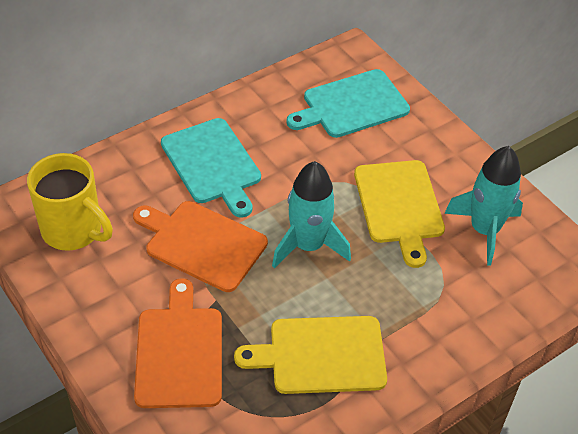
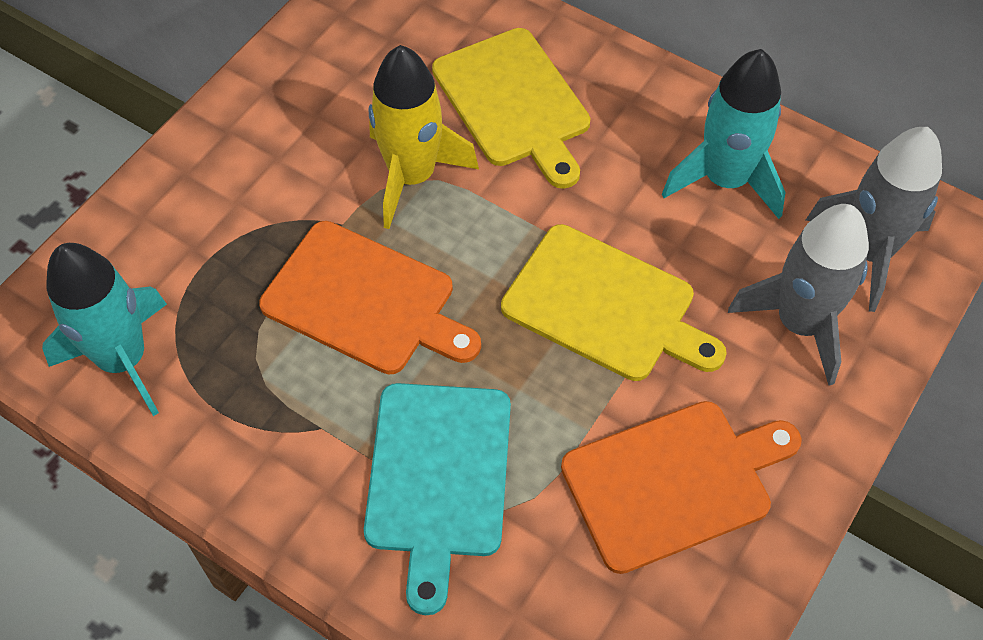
grey rocket: 0 -> 2
turquoise cutting board: 2 -> 1
yellow mug: 1 -> 0
yellow rocket: 0 -> 1

